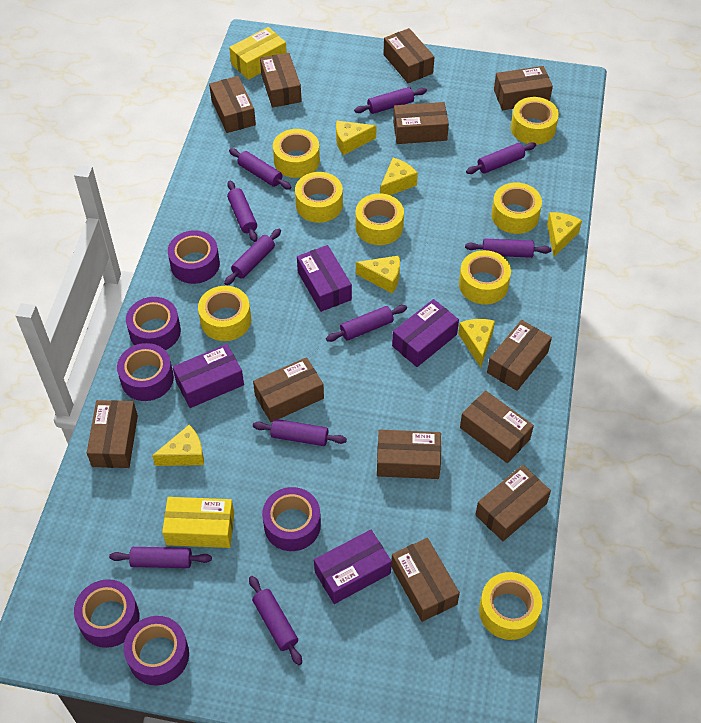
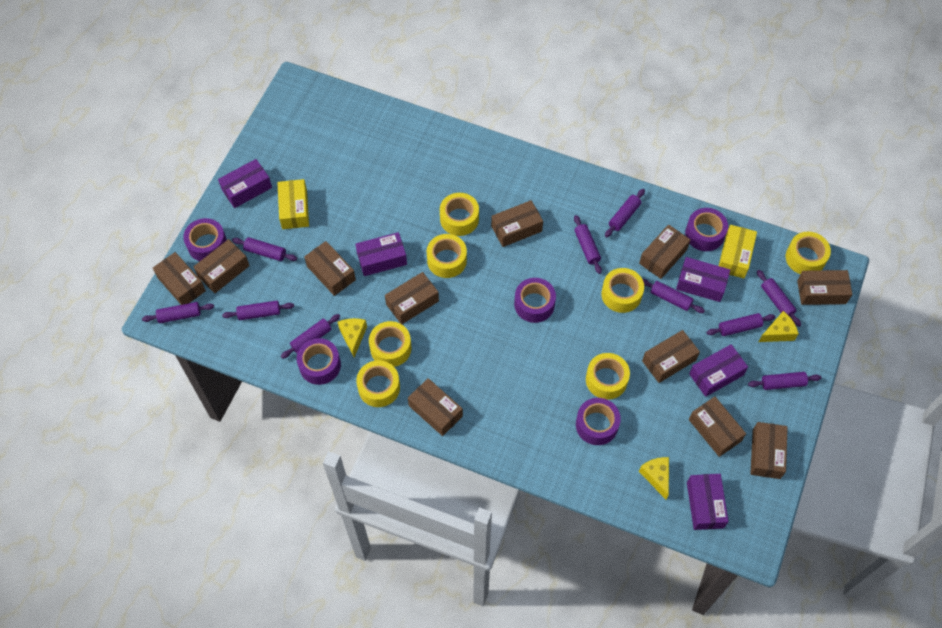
brown box: 12 -> 11
purple box: 4 -> 5
purple tape: 6 -> 5
yellow cheese: 6 -> 3
yellow tape: 8 -> 7

